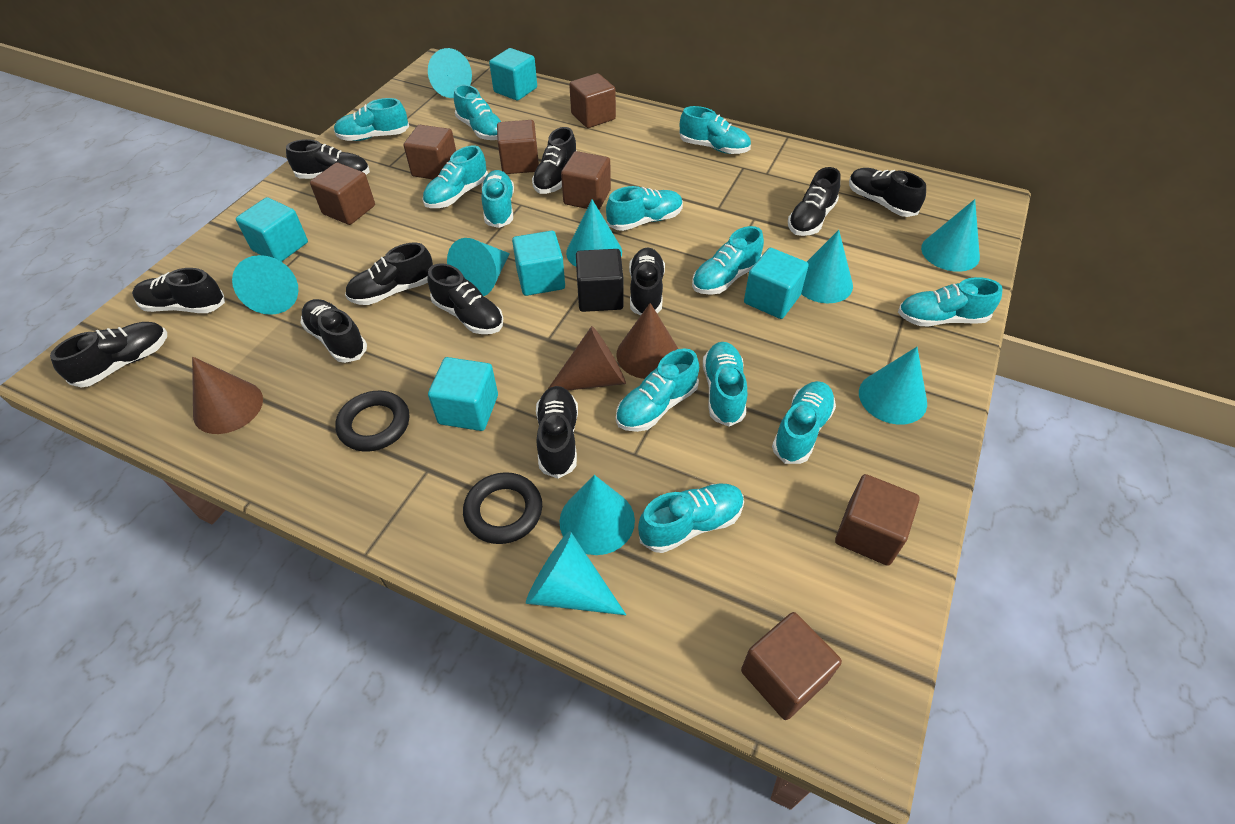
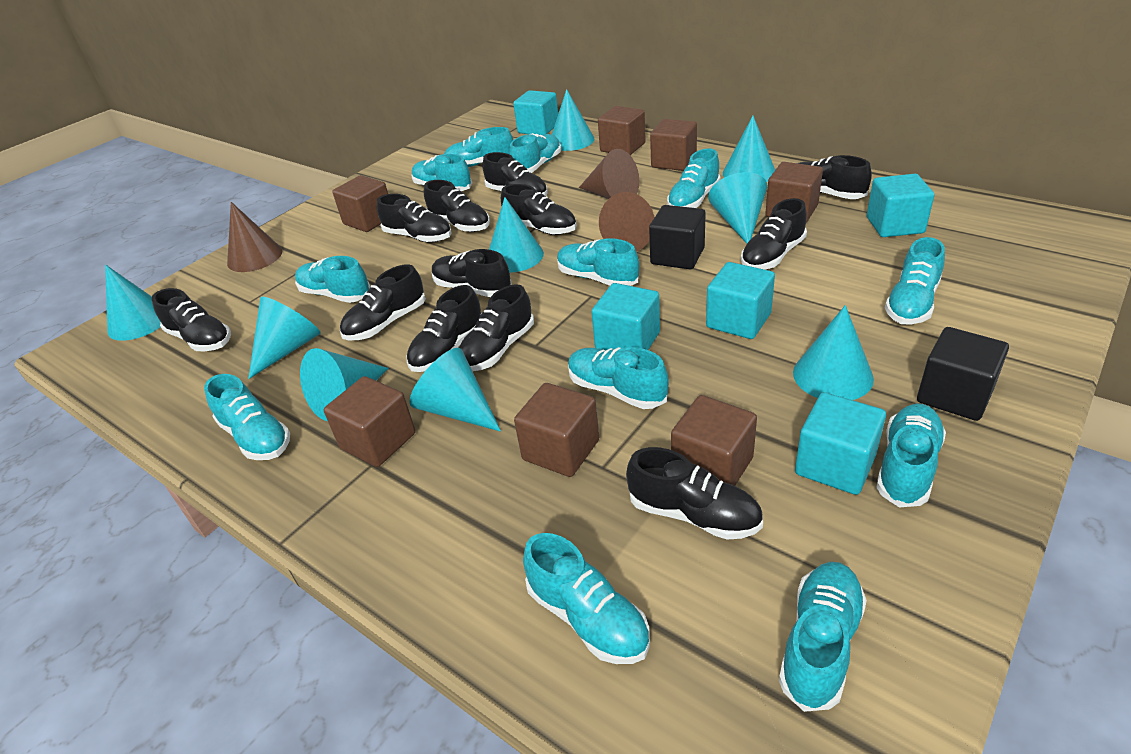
black cube: 1 -> 2
black ring: 2 -> 0
black shoe: 11 -> 12

